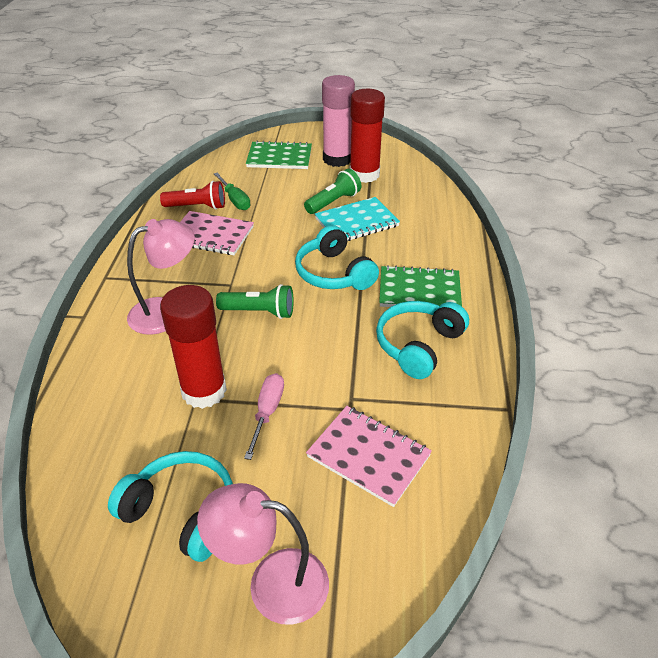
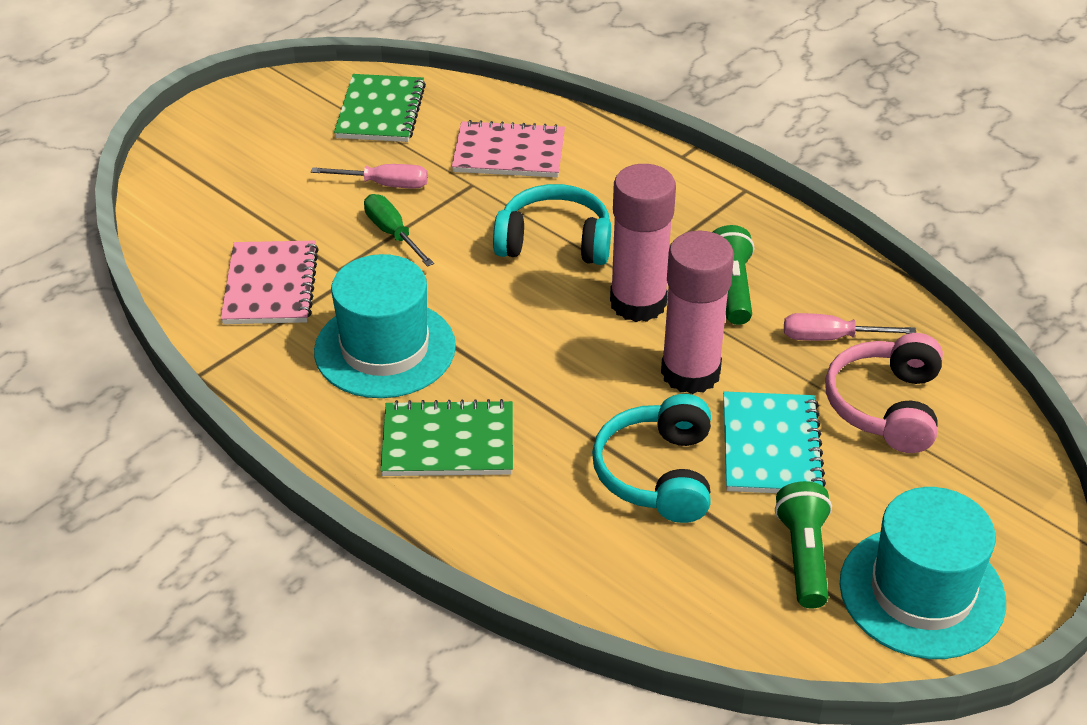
pink glue stick: 1 -> 2
pink headphones: 0 -> 1
pink lamp: 2 -> 0
pink screwdriver: 1 -> 2
red flashlight: 1 -> 0
red glue stick: 2 -> 0
turquoise hat: 0 -> 2
turquoise headphones: 3 -> 2

